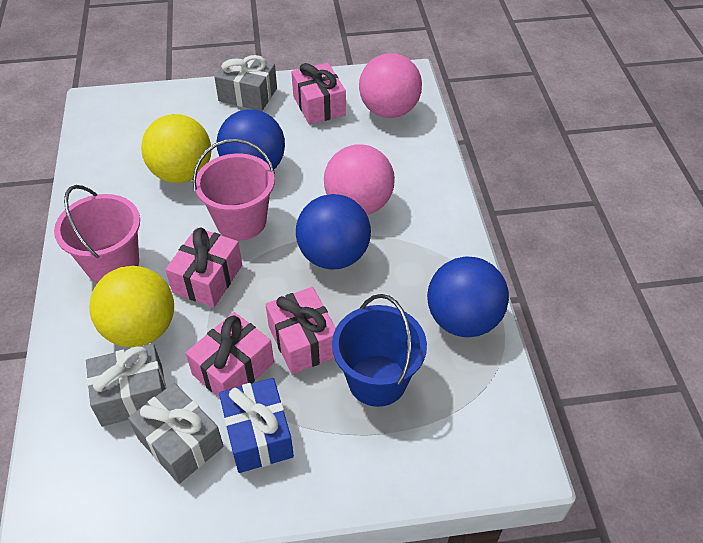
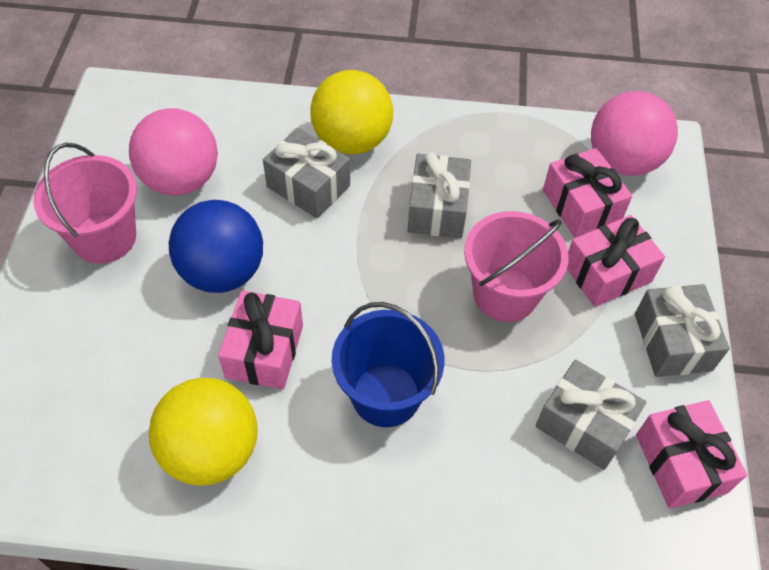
blue ball: 3 -> 1
blue gift: 1 -> 0
grey gift: 3 -> 4

